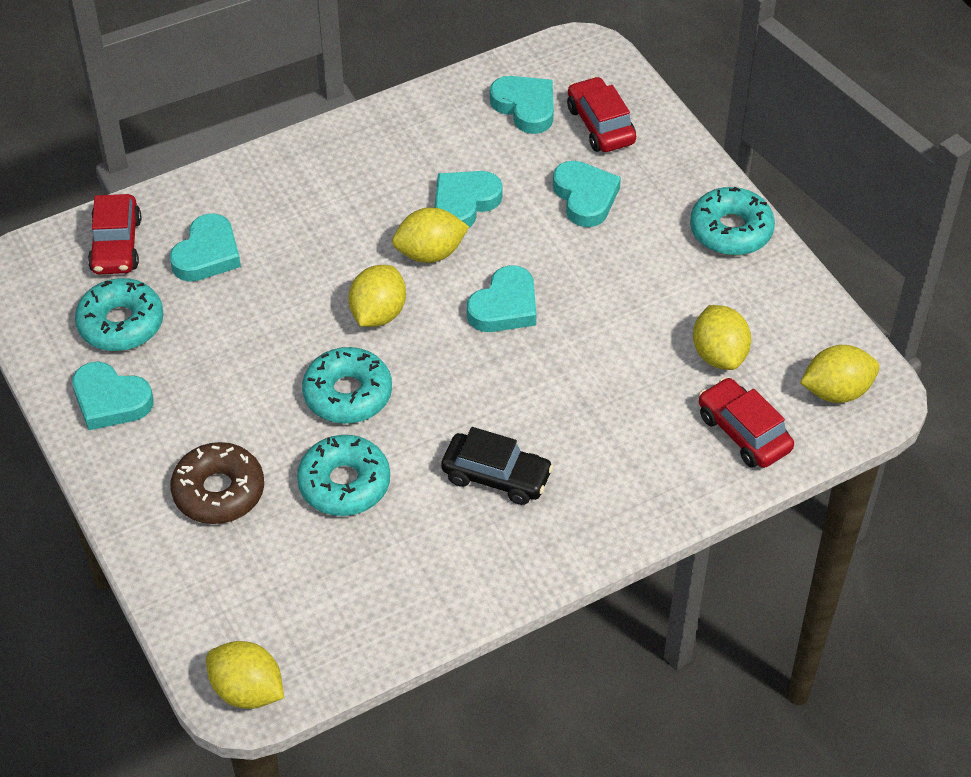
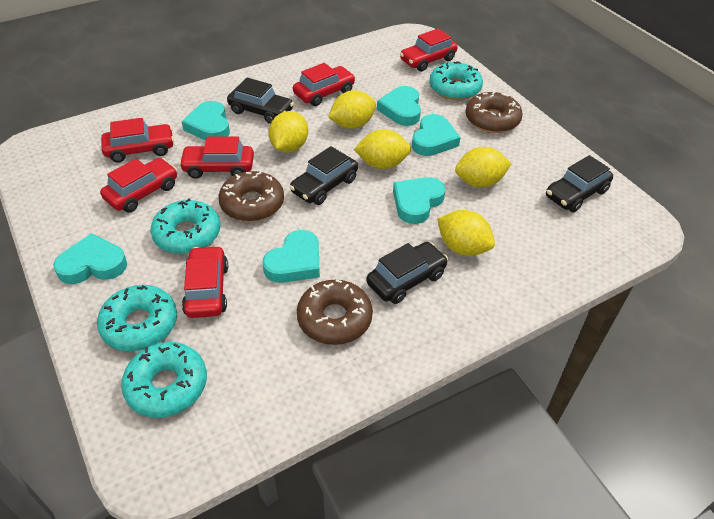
black car: 1 -> 4
brown donut: 1 -> 3
red car: 3 -> 6

